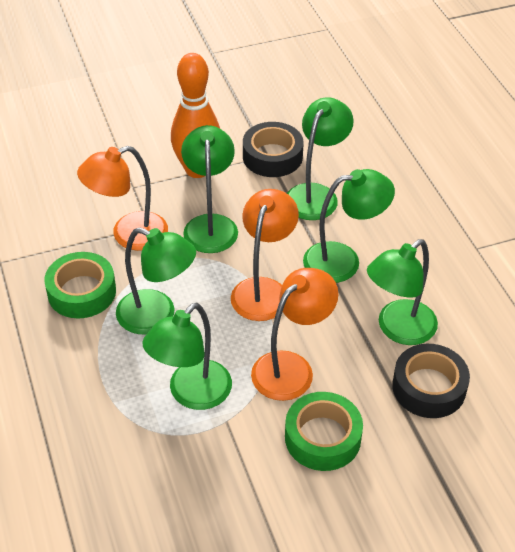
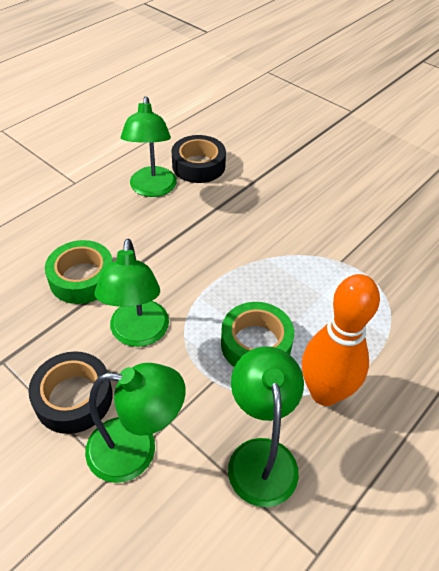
green lamp: 6 -> 4
orange lamp: 3 -> 0

